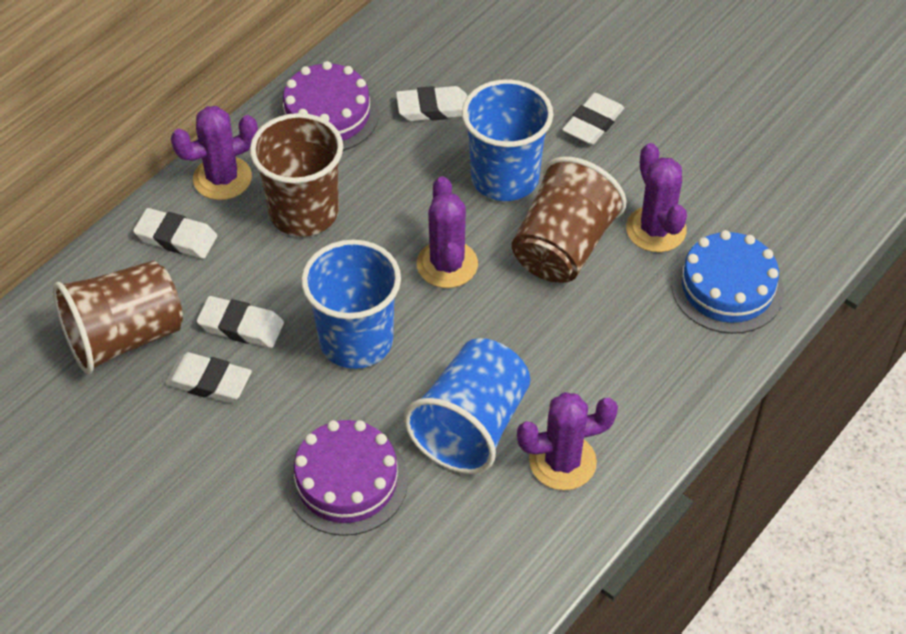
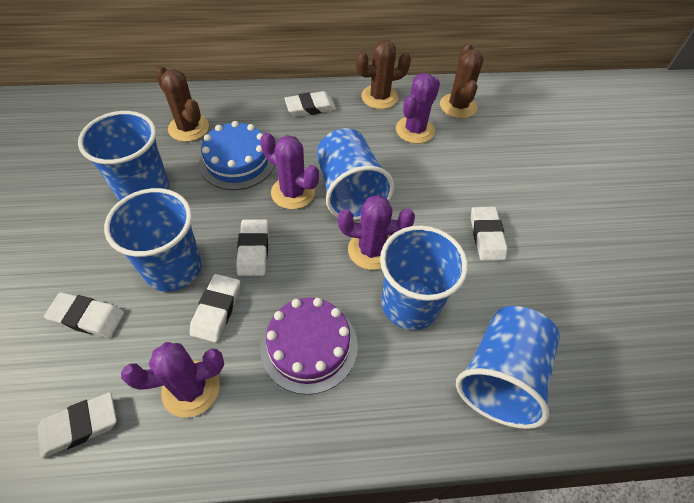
blue cup: 3 -> 5
brown cactus: 0 -> 3
brown cup: 3 -> 0
purple cake: 2 -> 1
white eraser: 5 -> 6

